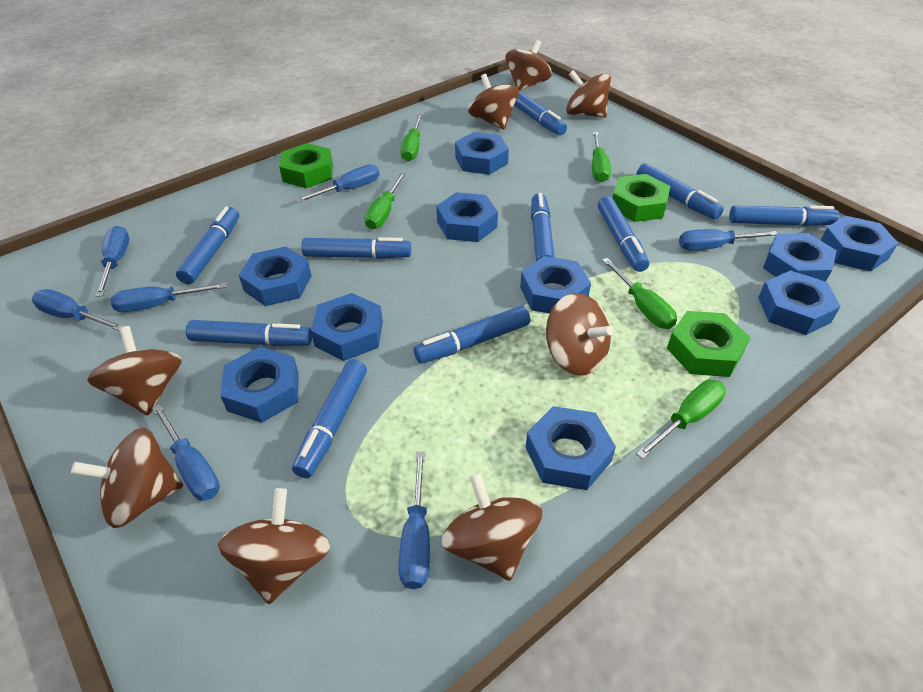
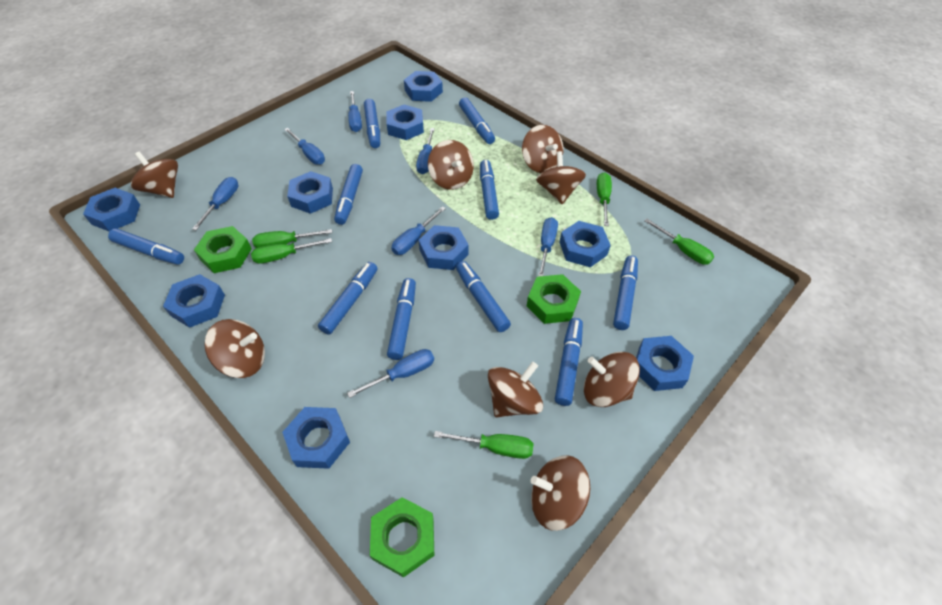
blue nut: 10 -> 9

